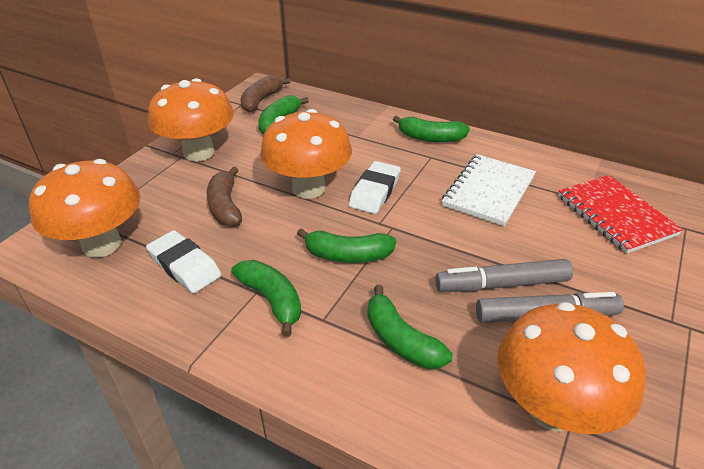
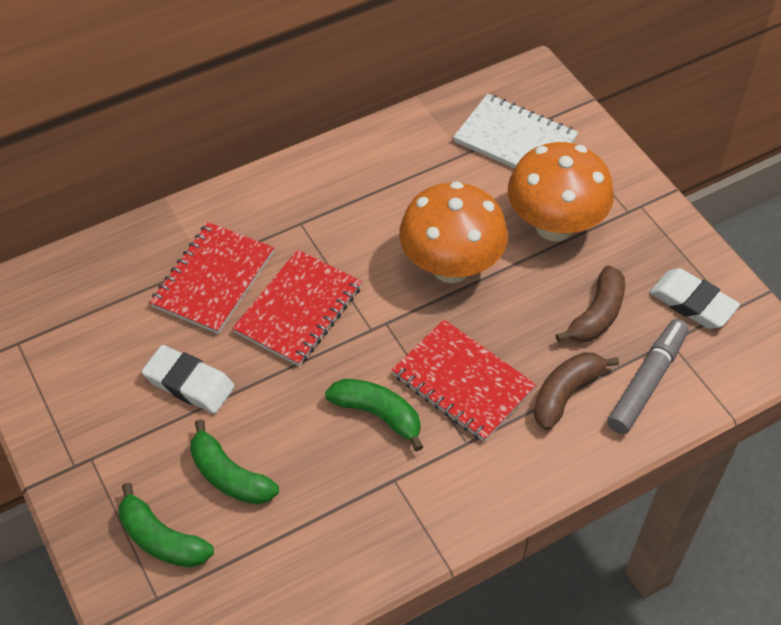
green banana: 5 -> 3
grey marker: 2 -> 1
orange mushroom: 4 -> 2
red notebook: 1 -> 3

